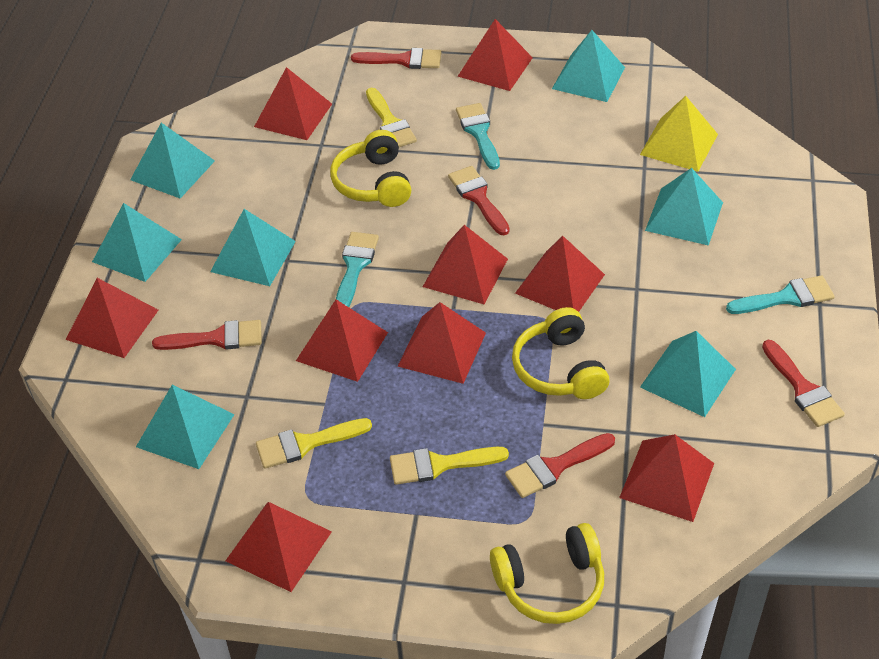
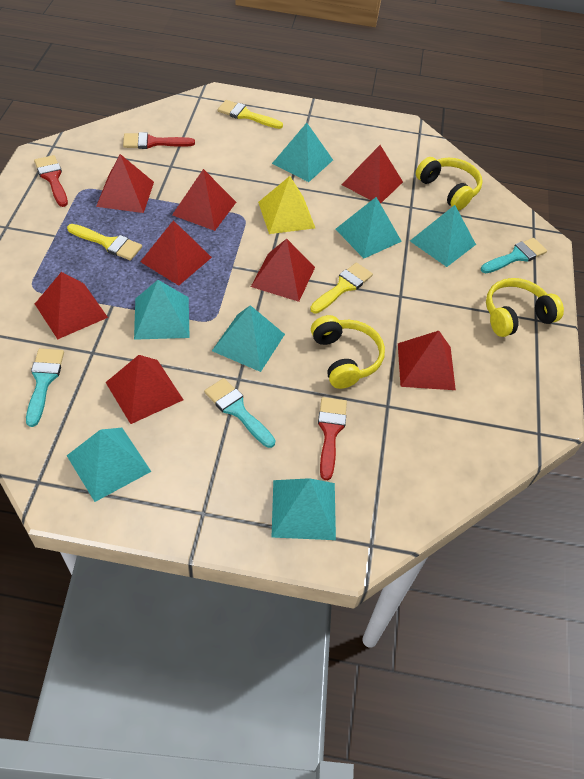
red brush: 5 -> 3
red pyramid: 9 -> 8

